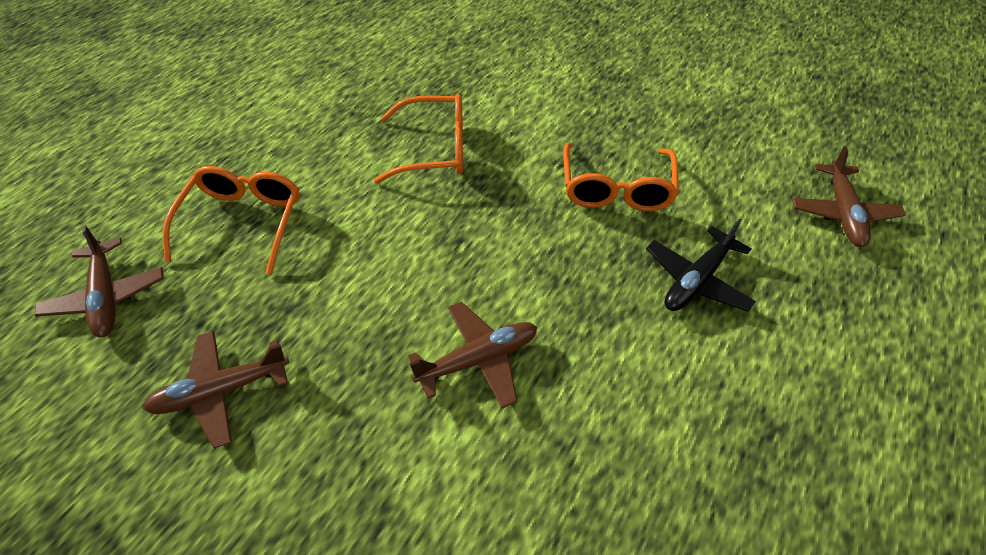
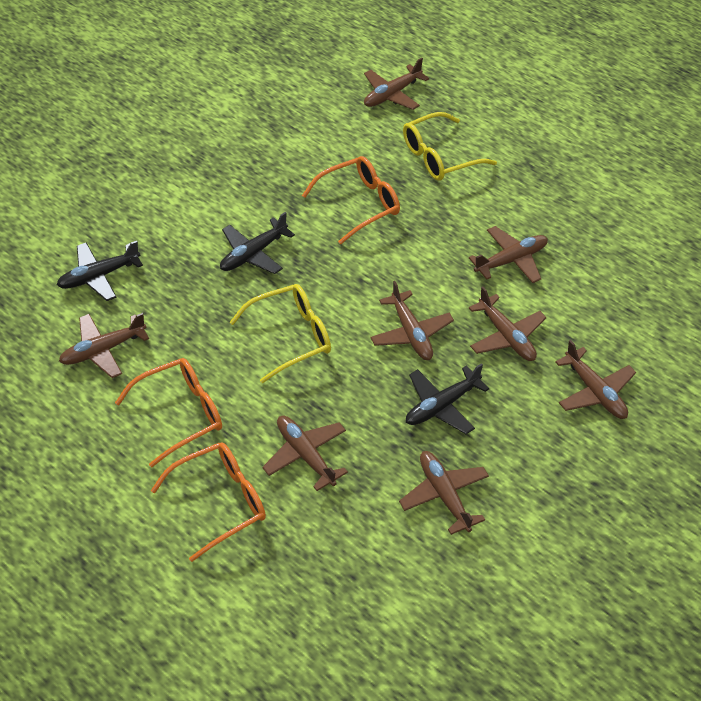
black plane: 1 -> 3
brown plane: 4 -> 8
yellow glasses: 0 -> 2

